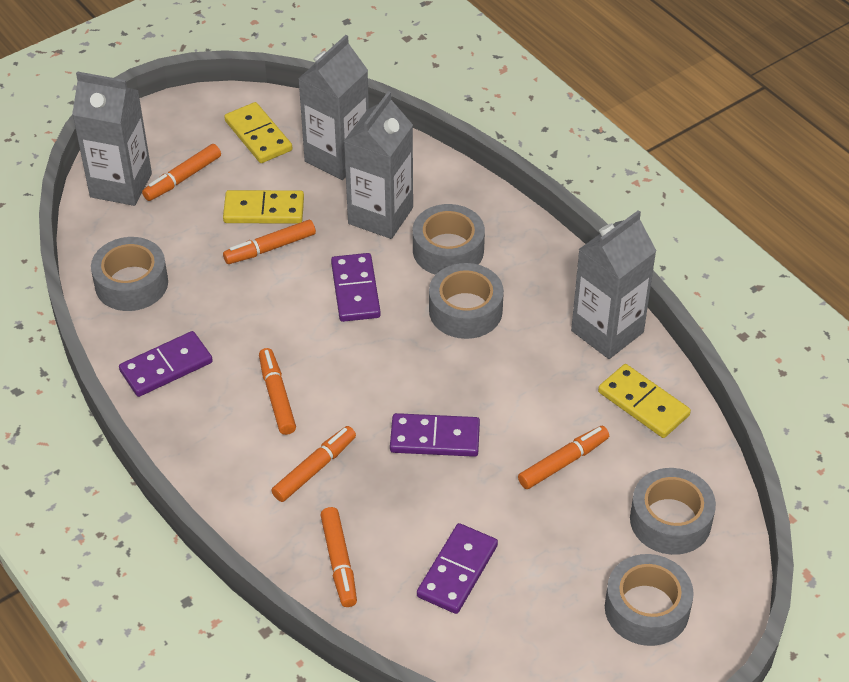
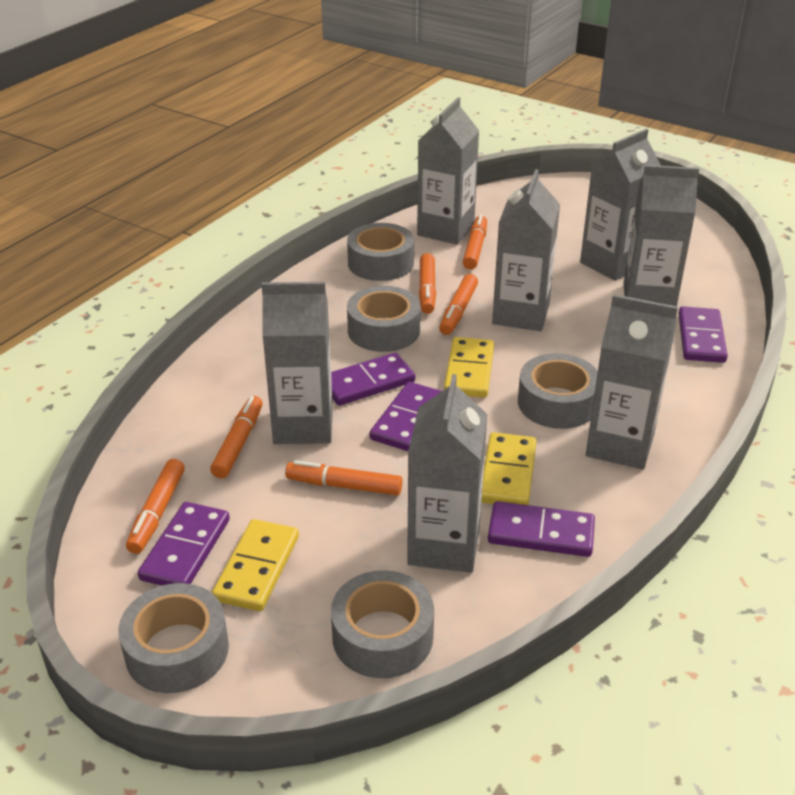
grey carton: 4 -> 7
purple domino: 4 -> 5

